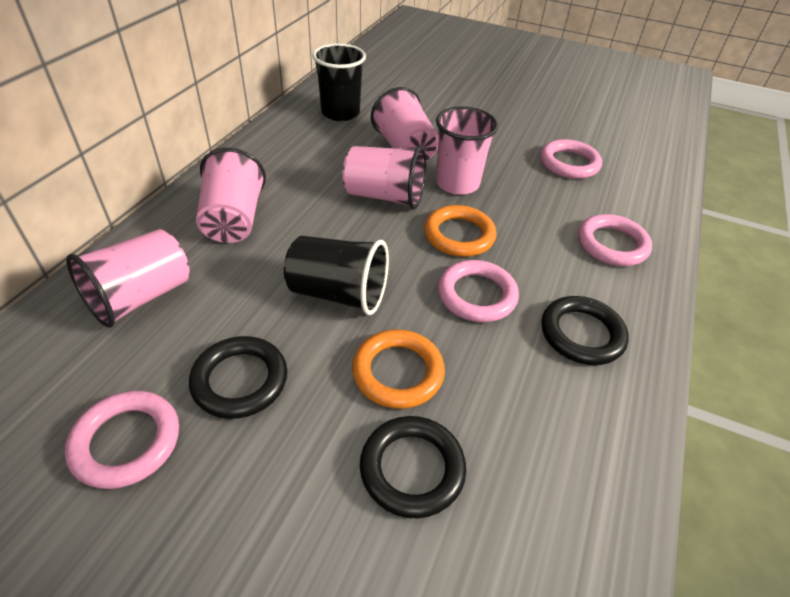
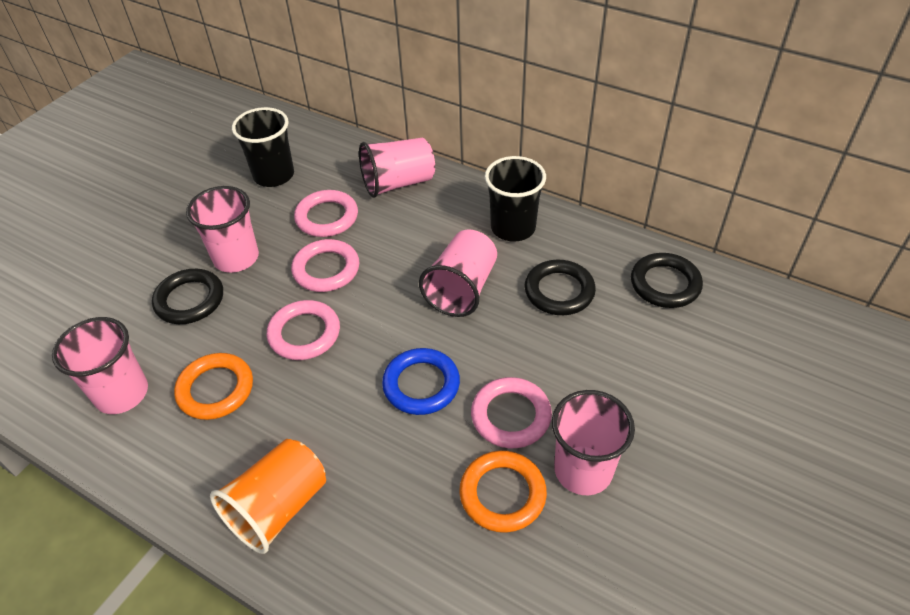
blue ring: 0 -> 1
orange cup: 0 -> 1

